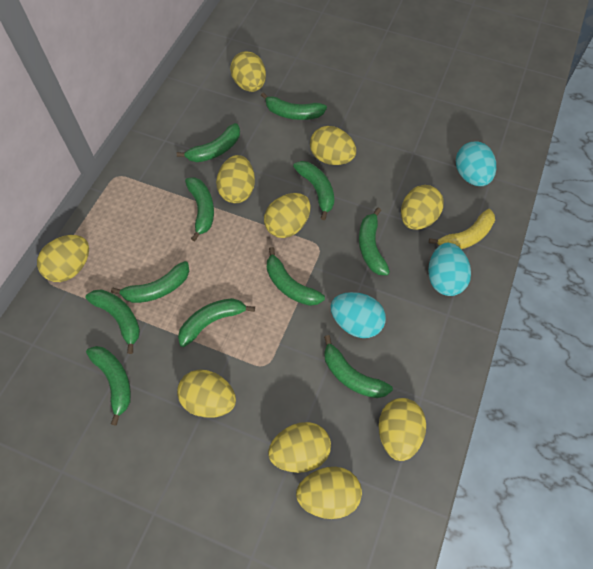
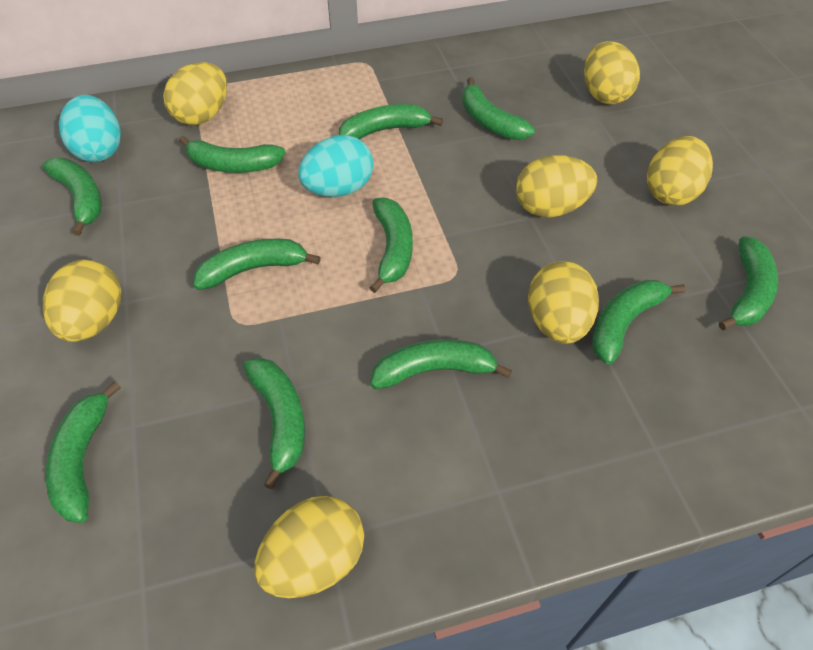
turquoise egg: 3 -> 2
yellow banana: 1 -> 0
yellow egg: 10 -> 7

